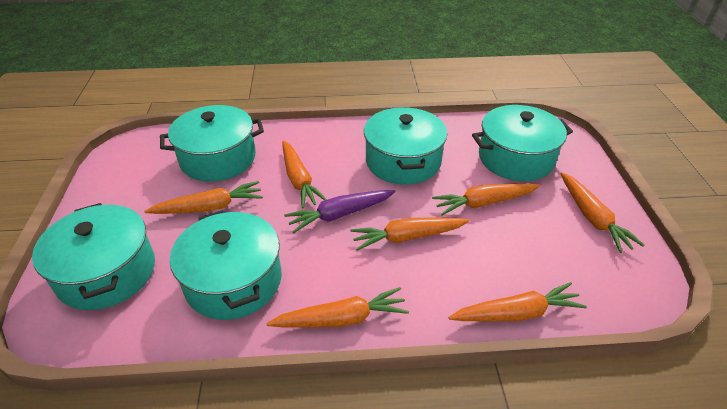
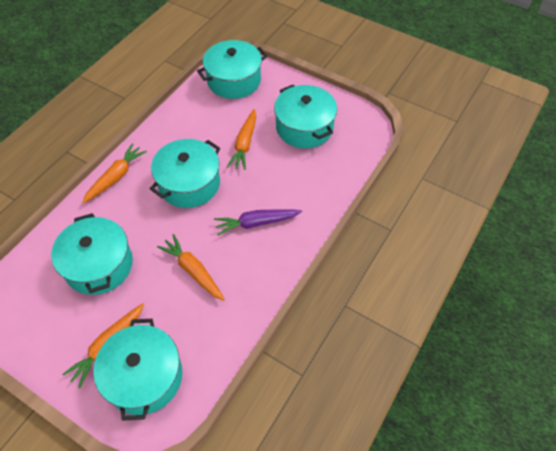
orange carrot: 7 -> 4

